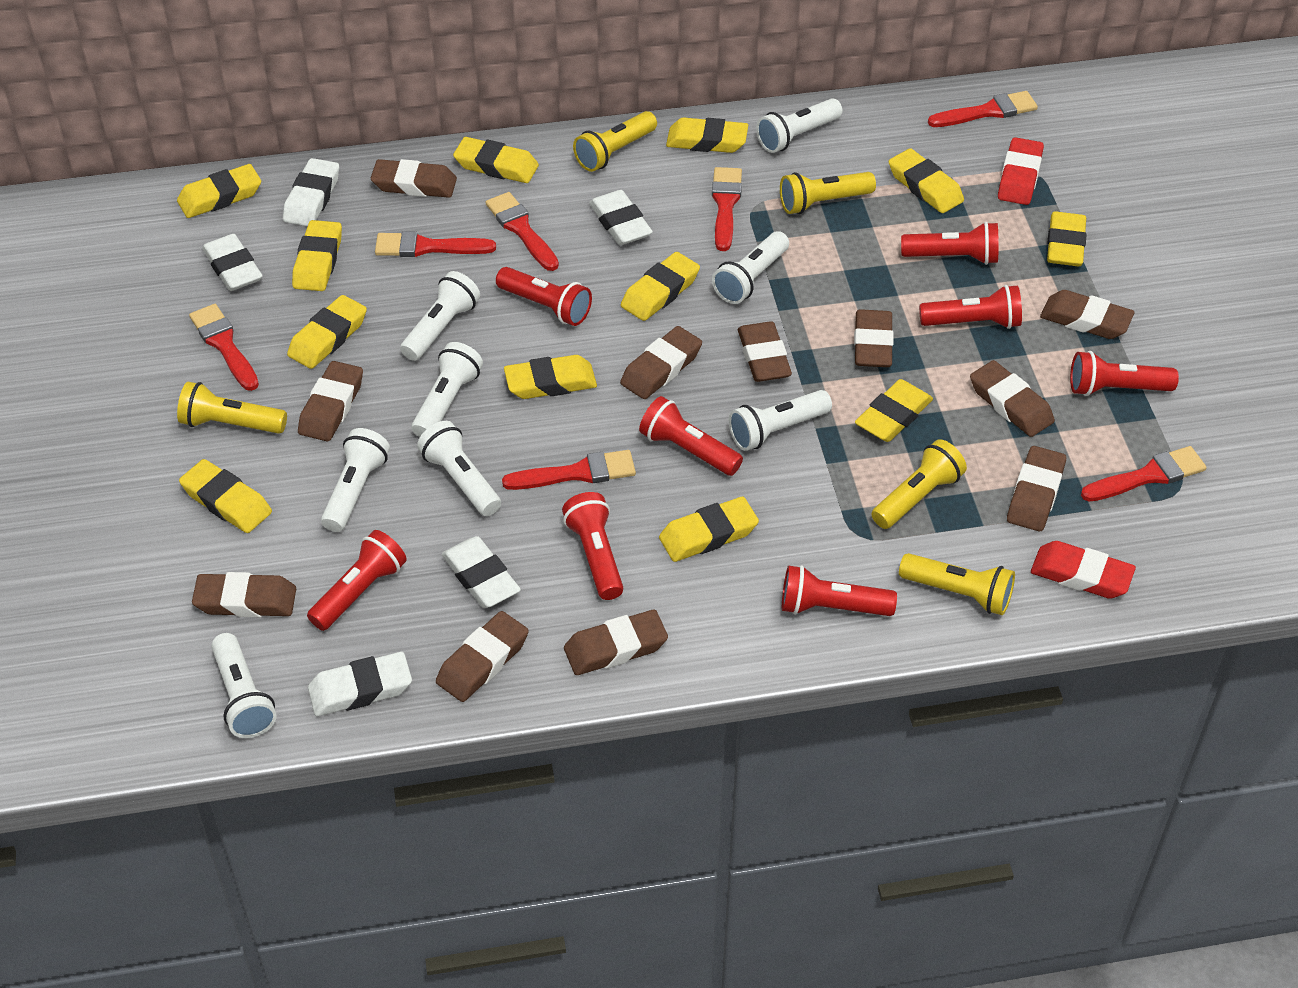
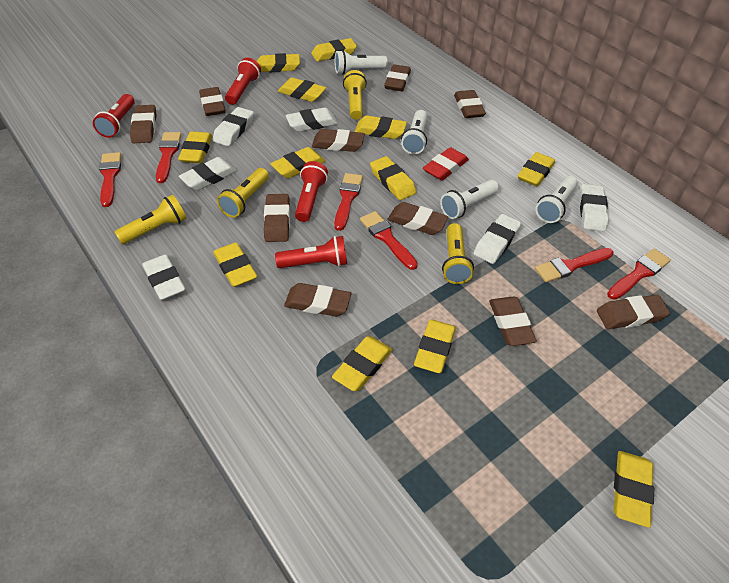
brown eraser: 11 -> 10
red brush: 7 -> 6
red eraser: 2 -> 1
red flashlight: 8 -> 4
white eraser: 5 -> 6
white flashlight: 8 -> 4
yellow flashlight: 5 -> 4

